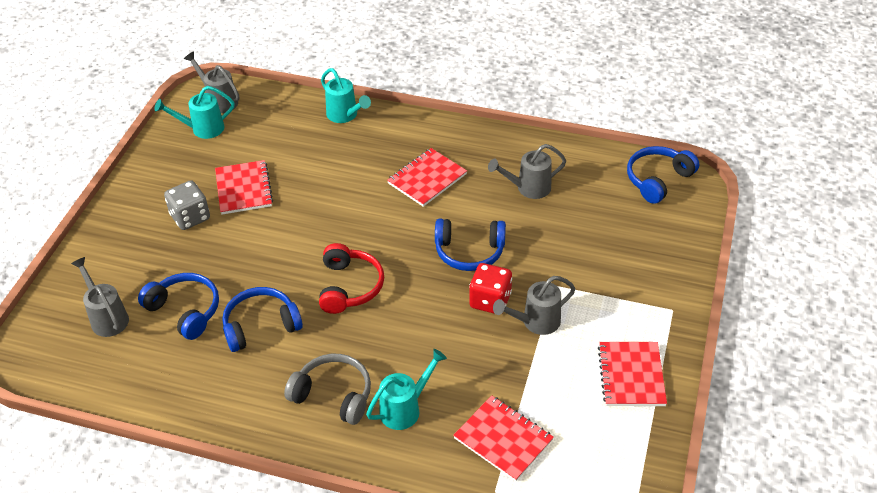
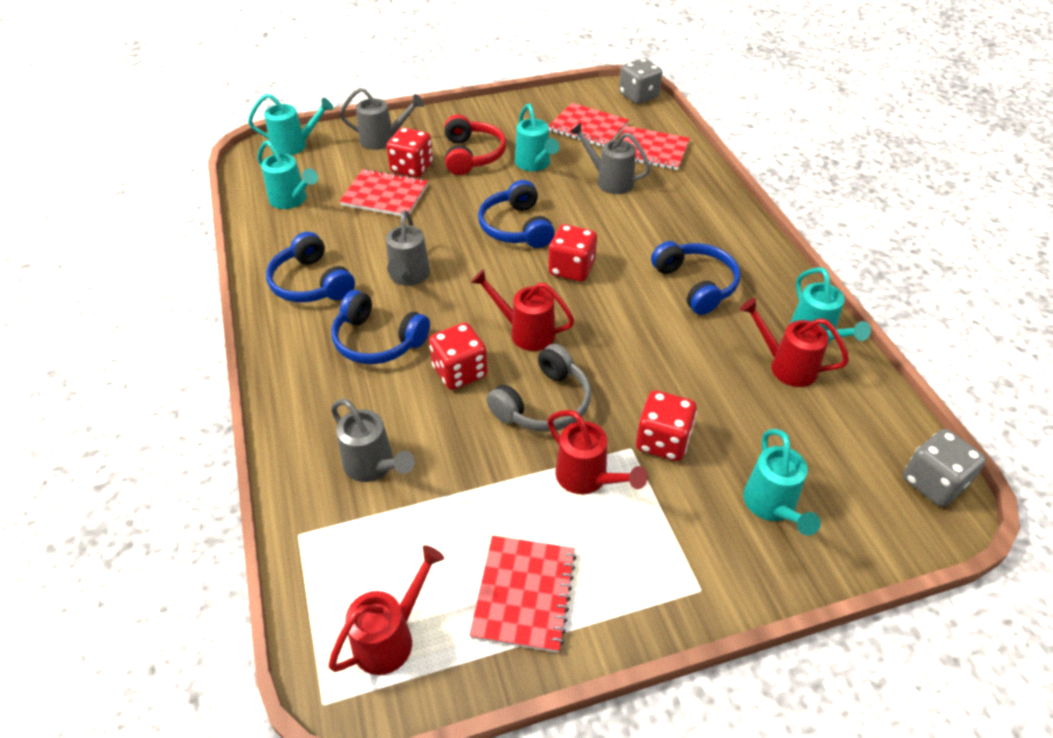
grey dice: 1 -> 2
red dice: 1 -> 4
red watering can: 0 -> 4
turquoise watering can: 3 -> 5

